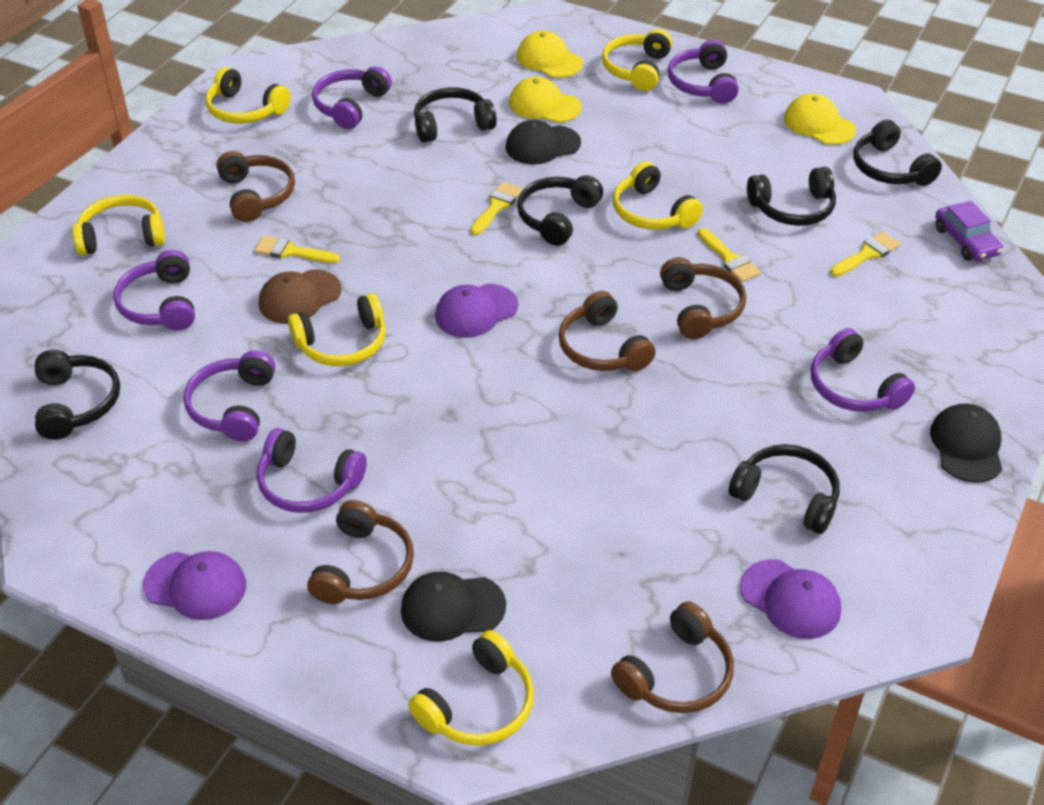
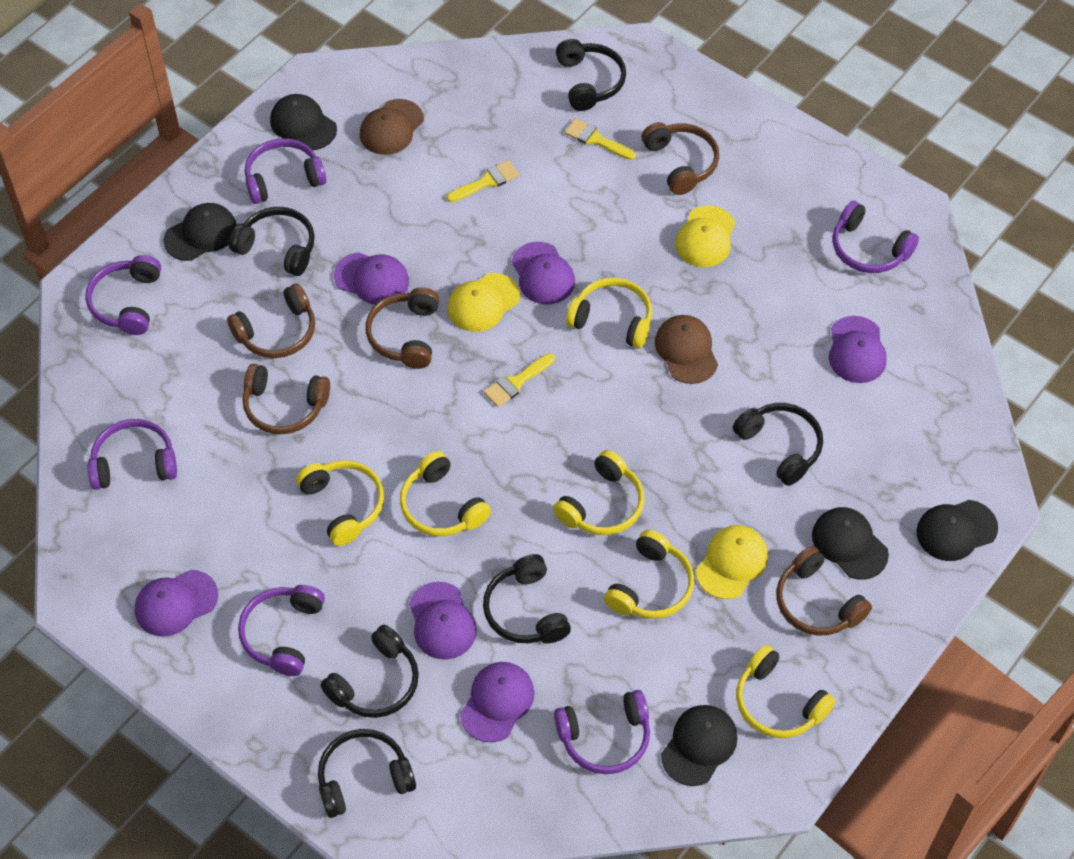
black cap: 3 -> 5
brown cap: 1 -> 2
purple cap: 3 -> 6
purple car: 1 -> 0
yellow brush: 4 -> 3

